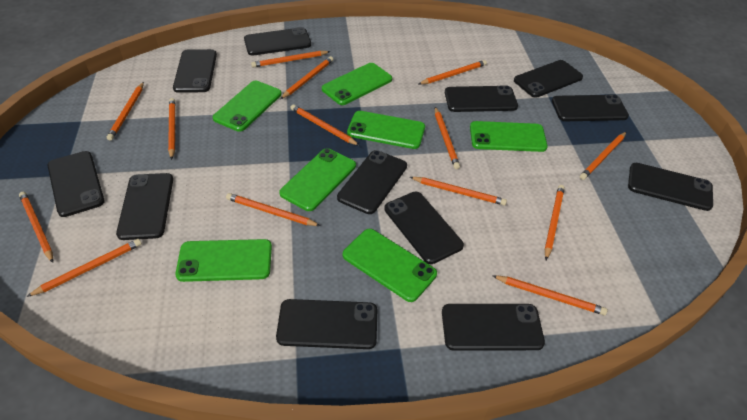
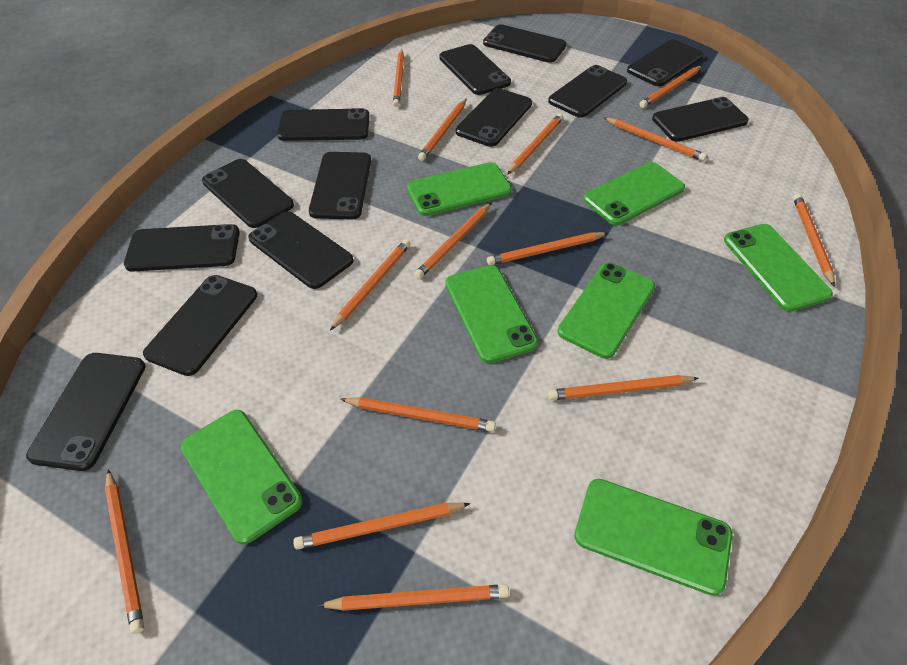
black phone: 12 -> 13

